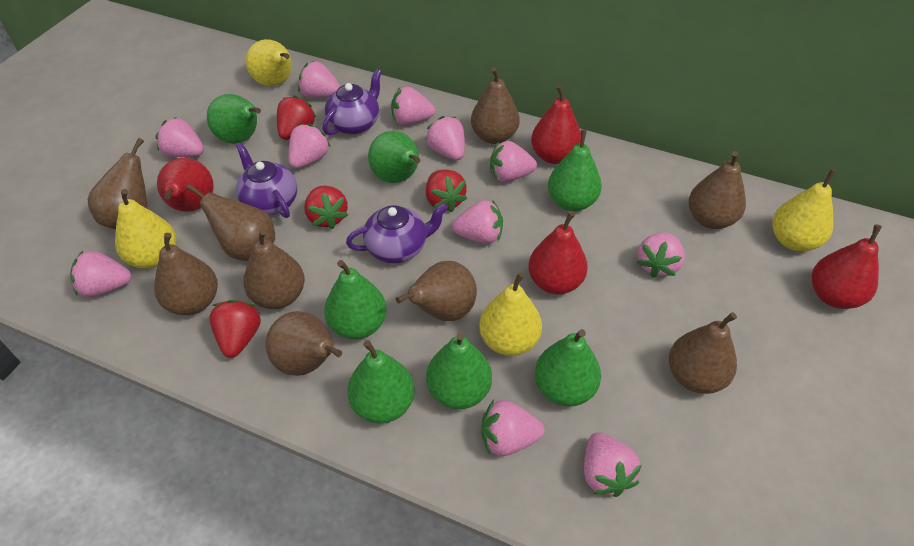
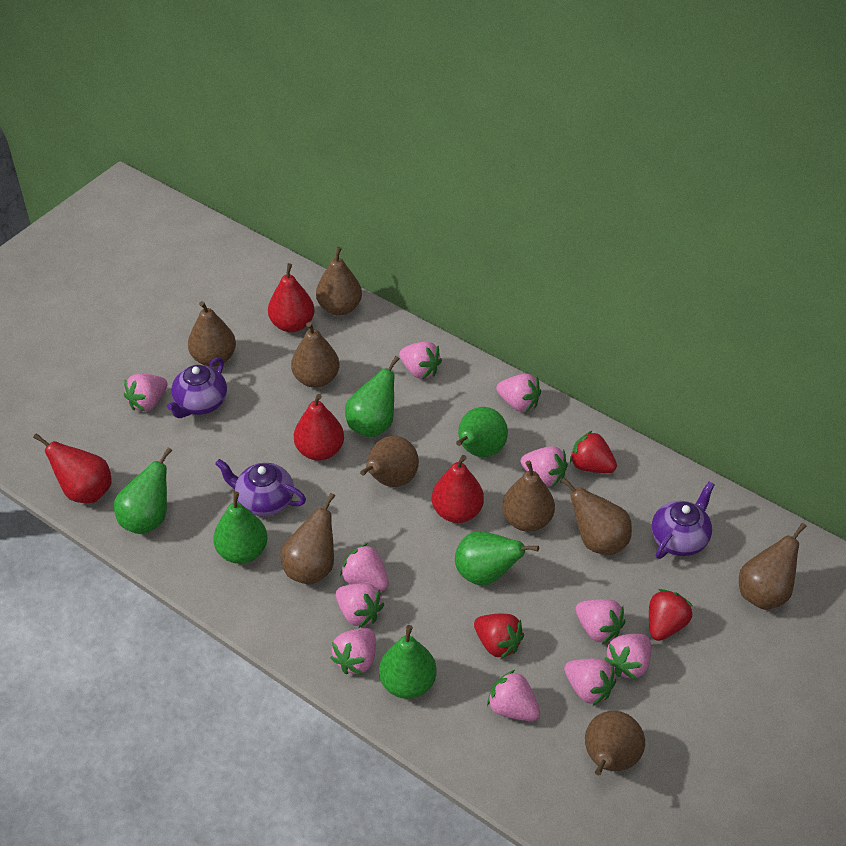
green pear: 7 -> 6
red strawberry: 4 -> 3
yellow pear: 4 -> 0

